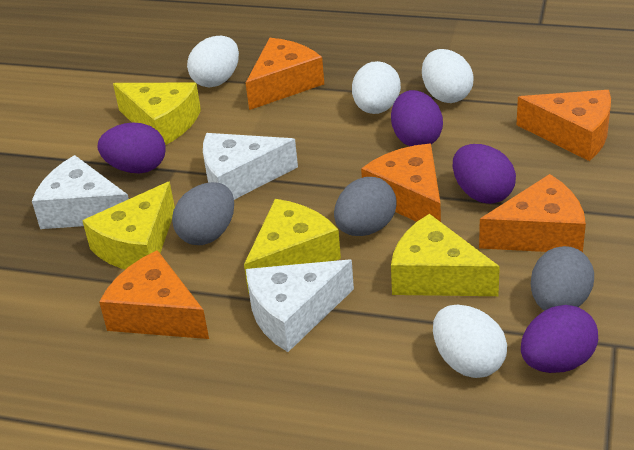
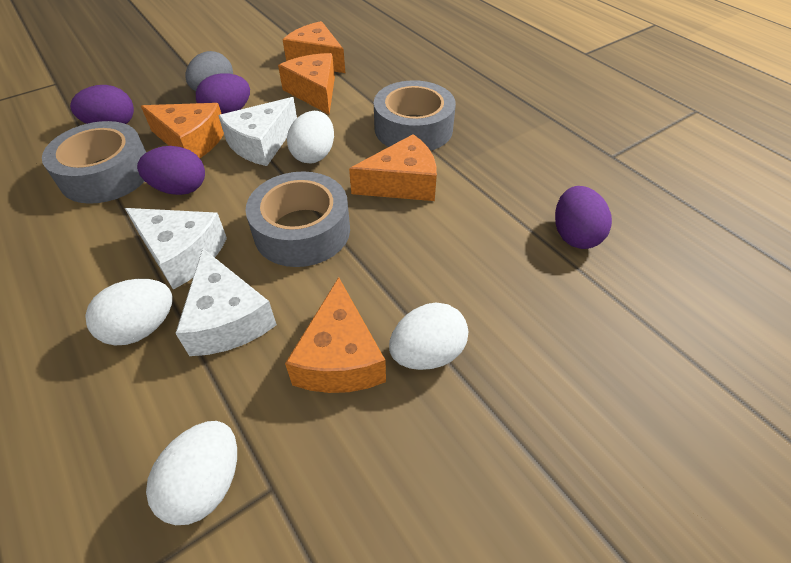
grey egg: 3 -> 1
grey tape: 0 -> 3
yellow cheese: 4 -> 0

